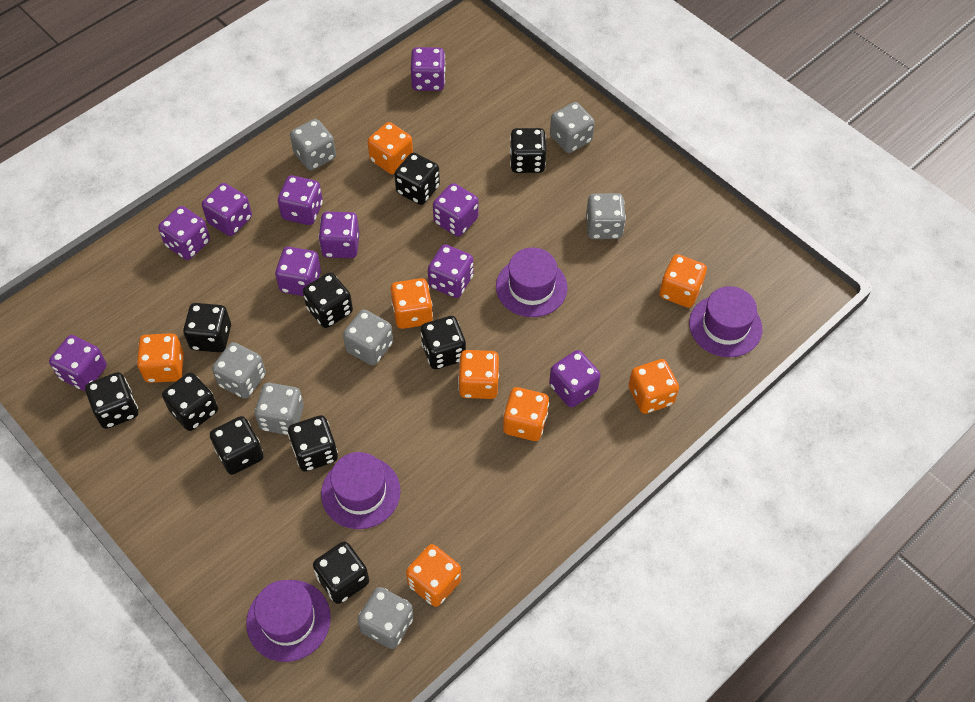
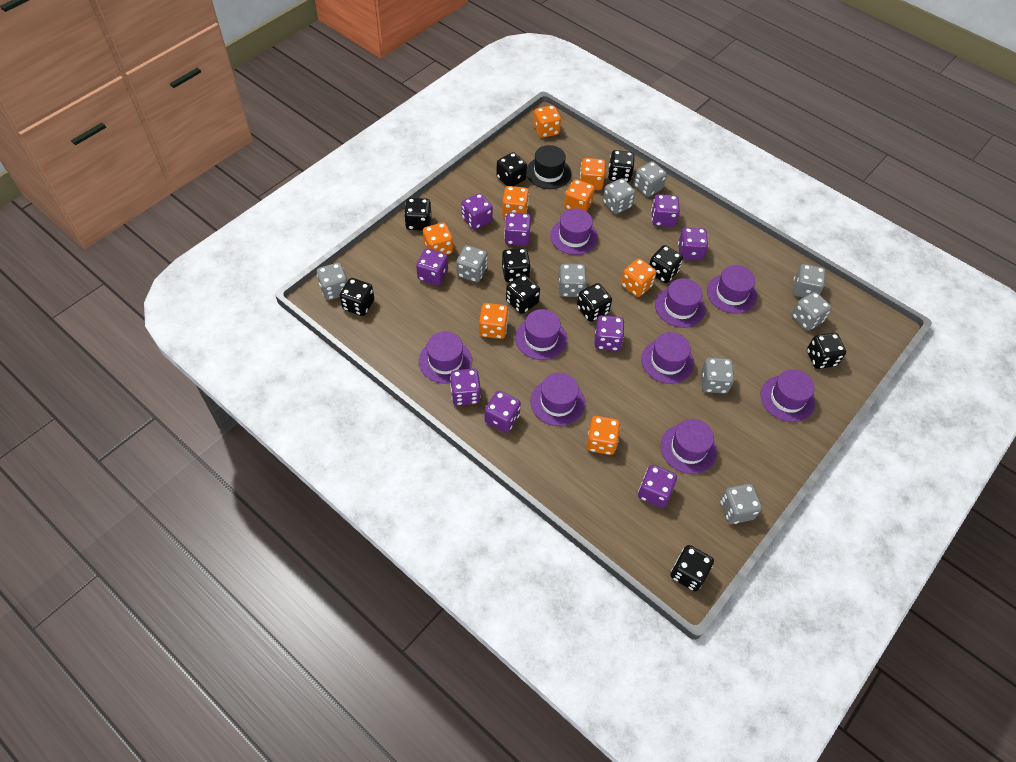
black hat: 0 -> 1
grey dice: 7 -> 9
purple dice: 10 -> 9
purple hat: 4 -> 9

